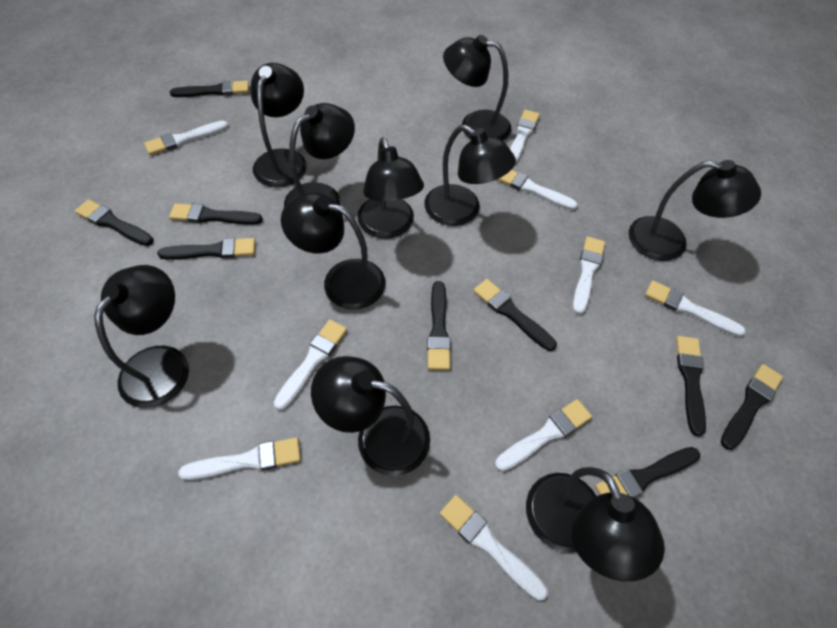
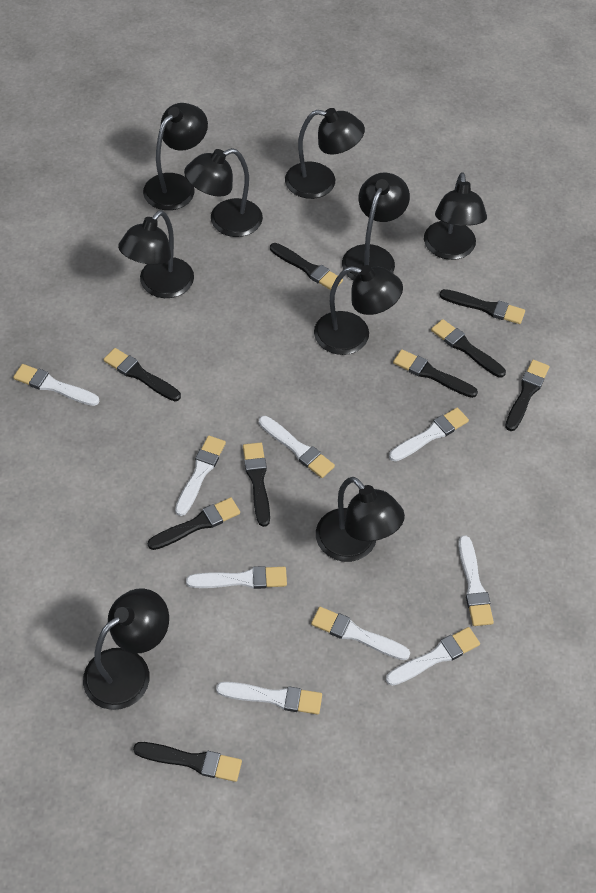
black lamp: 10 -> 9

